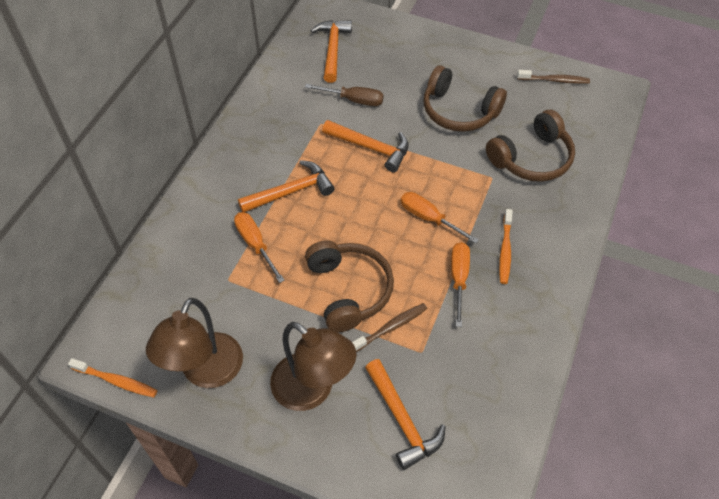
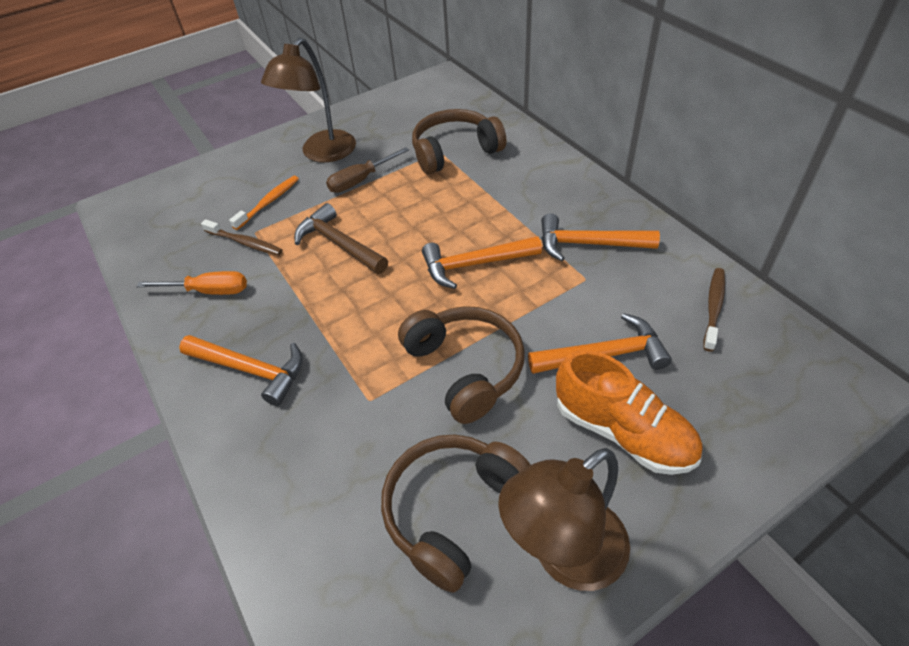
brown hammer: 0 -> 1
orange screwdriver: 3 -> 1
orange shoe: 0 -> 1
orange toothbrush: 2 -> 1

